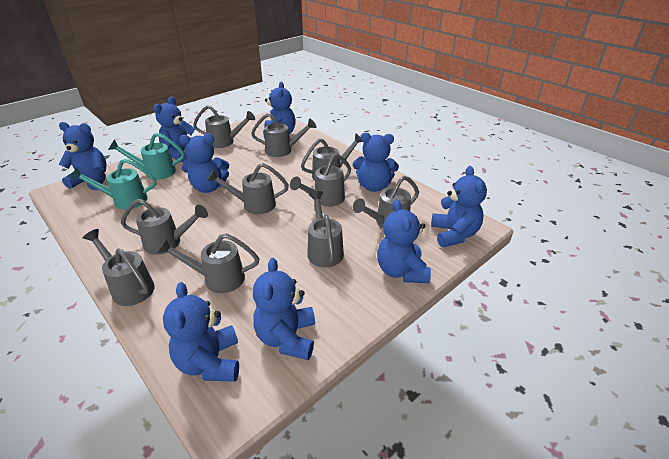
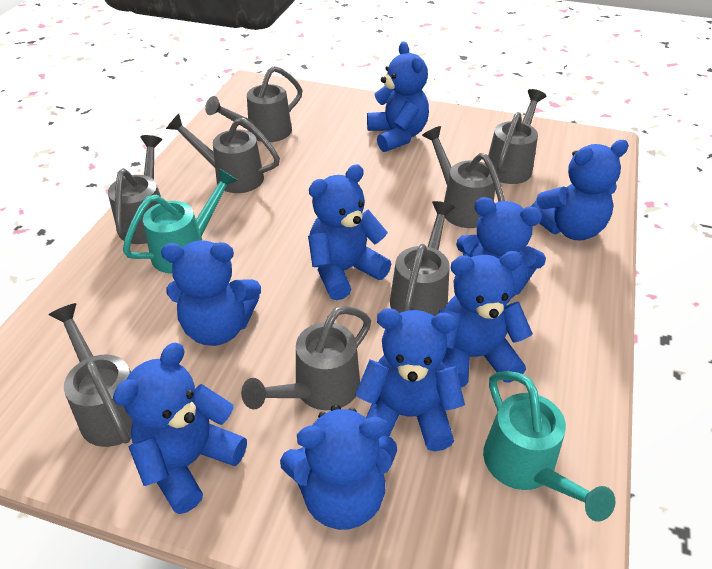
grey watering can: 10 -> 8

